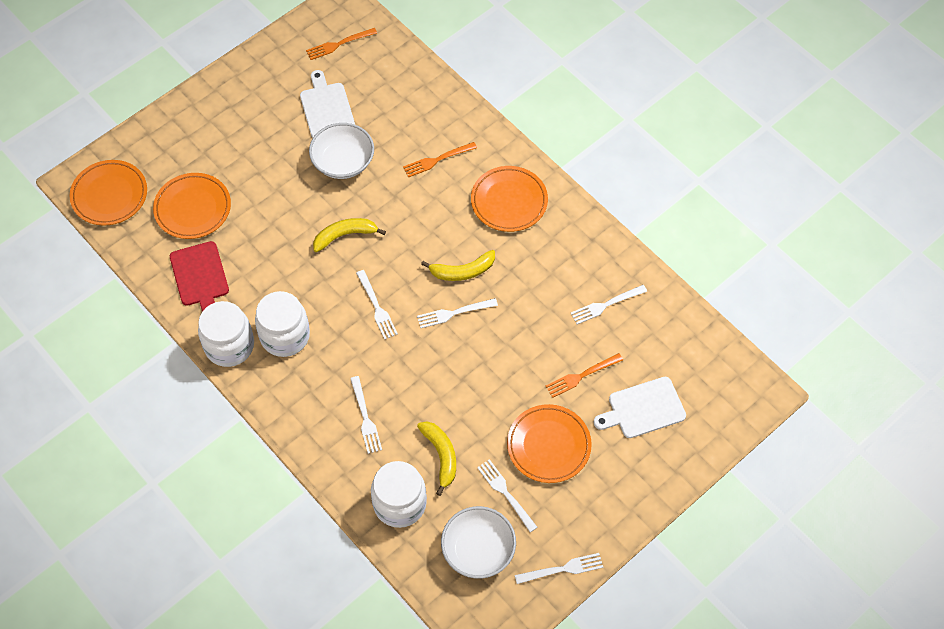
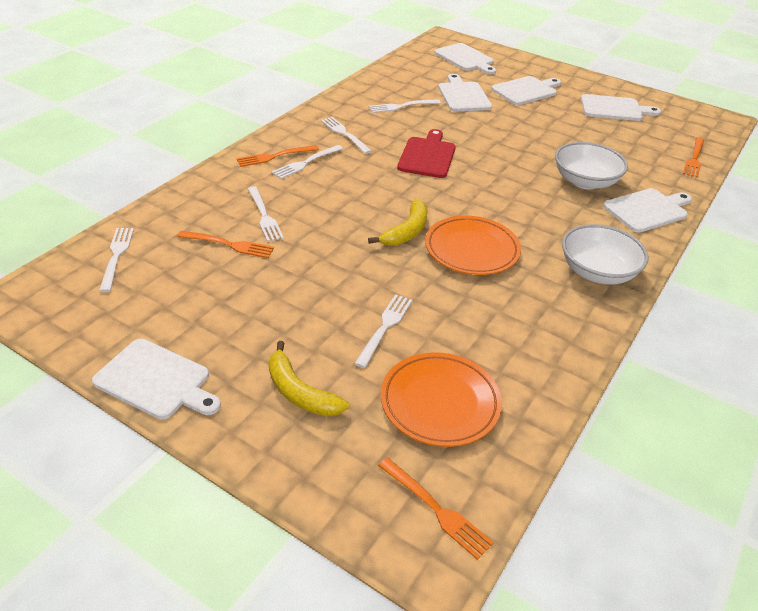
orange fork: 3 -> 4
orange plate: 4 -> 2
white cutting board: 2 -> 6
white jar: 3 -> 0
yellow banana: 3 -> 2

